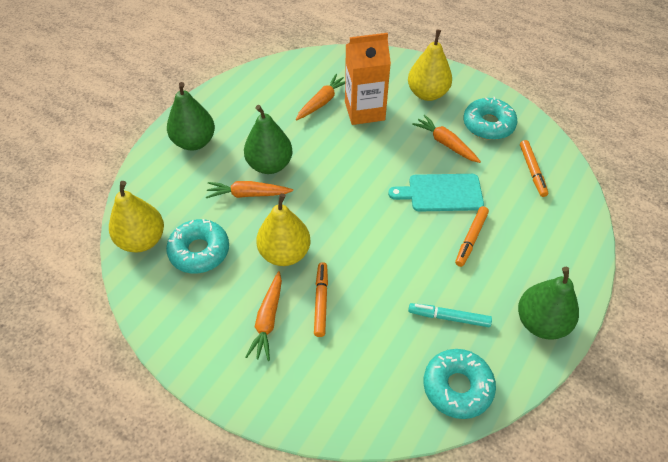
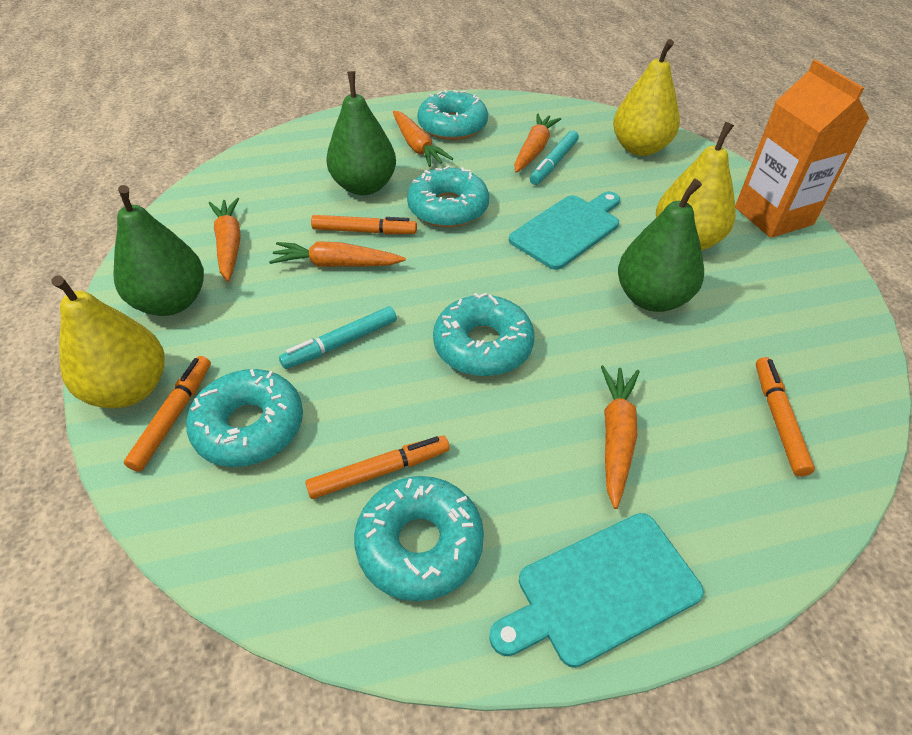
orange carrot: 4 -> 5
orange marker: 3 -> 4
turquoise cutting board: 1 -> 2
turquoise donut: 3 -> 5
turquoise marker: 1 -> 2

